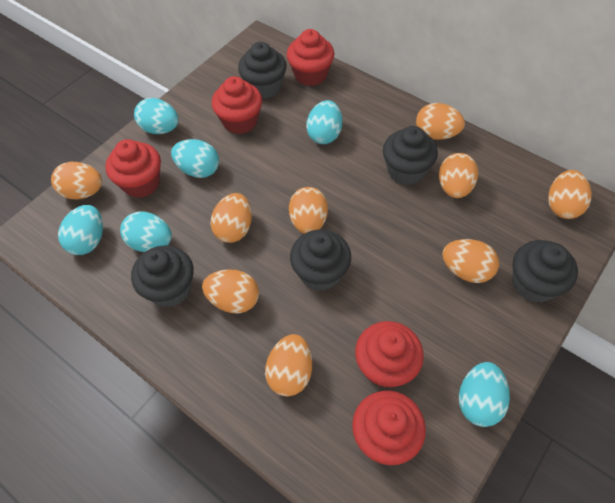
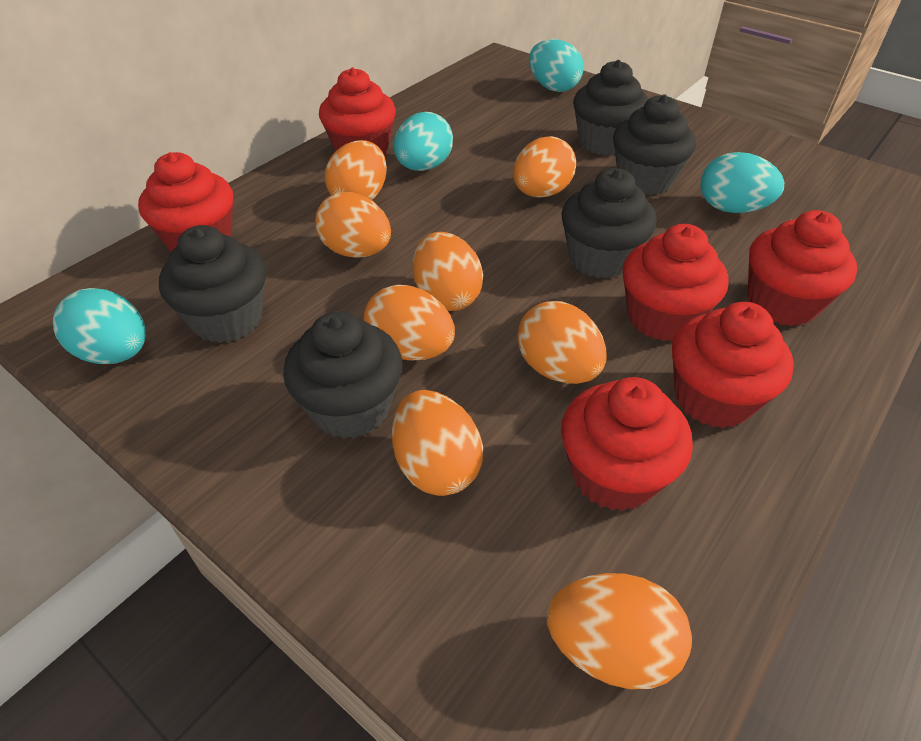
orange egg: 9 -> 8
red cupcake: 5 -> 6
turquoise egg: 6 -> 4

